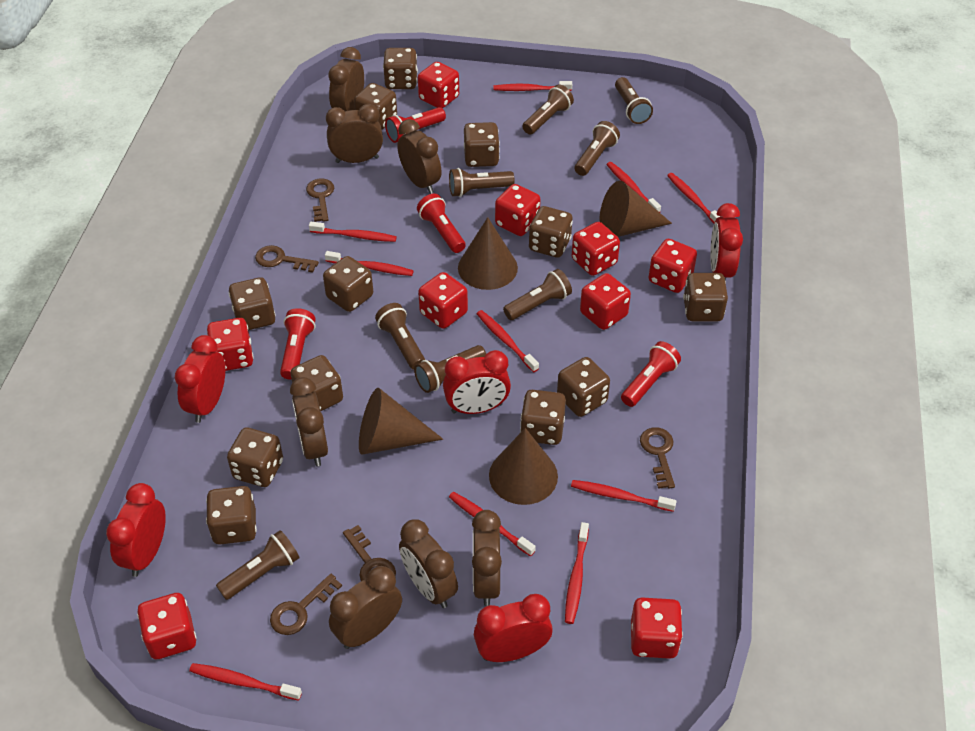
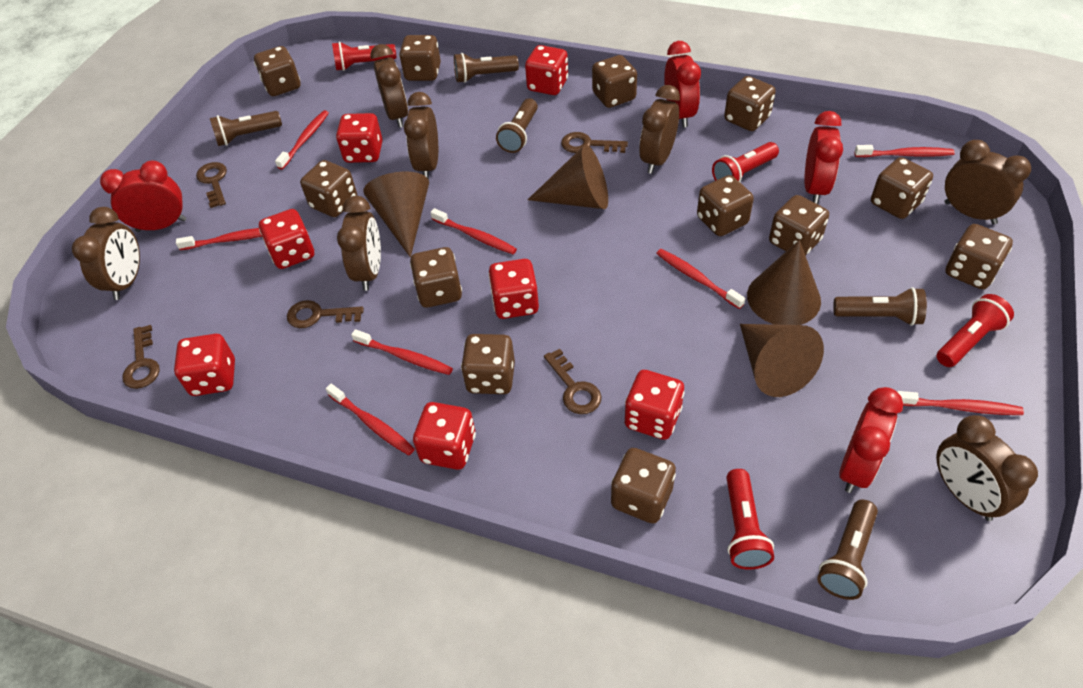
brown flashlight: 8 -> 5
red clock: 5 -> 4
red dice: 9 -> 7
red toothbrush: 10 -> 8

